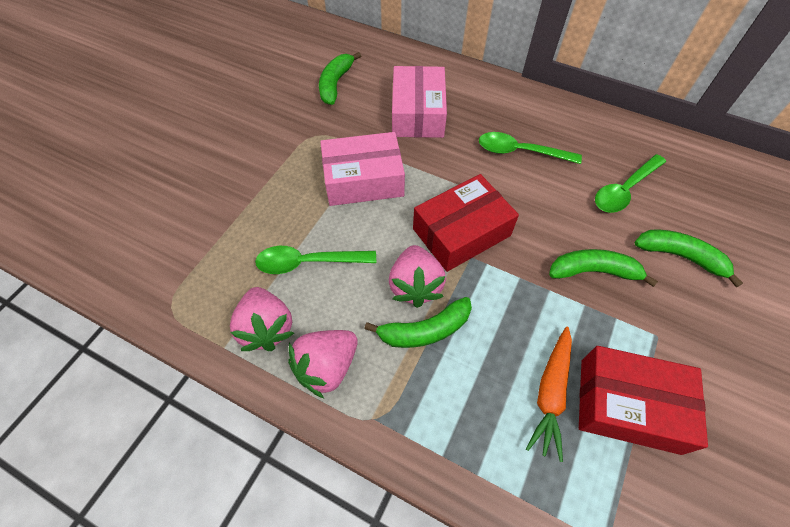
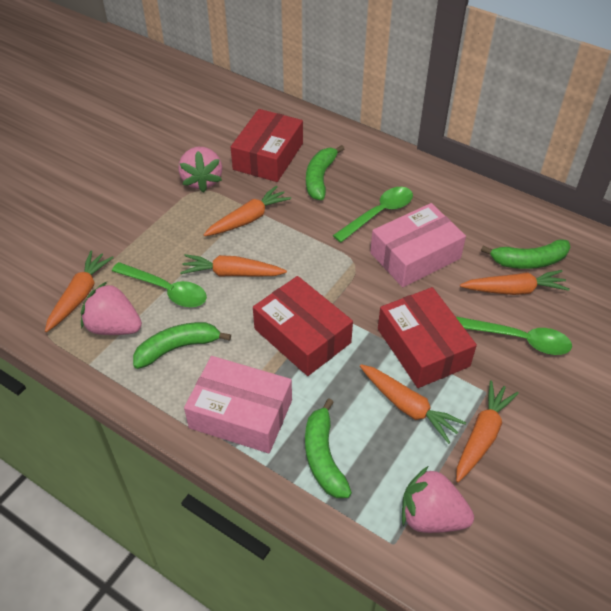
orange carrot: 1 -> 6
red box: 2 -> 3

